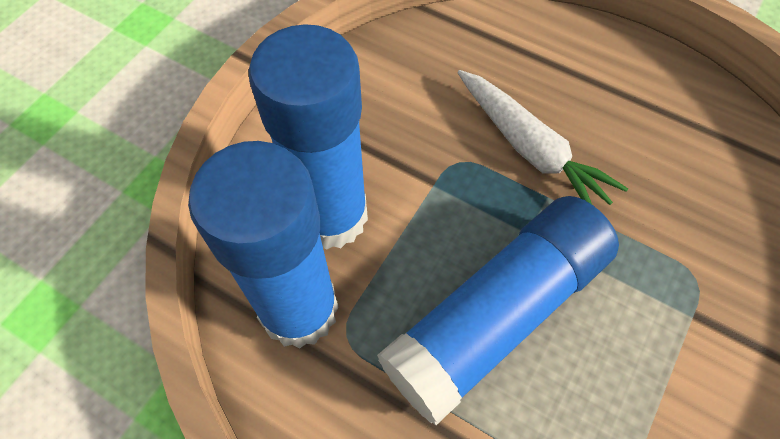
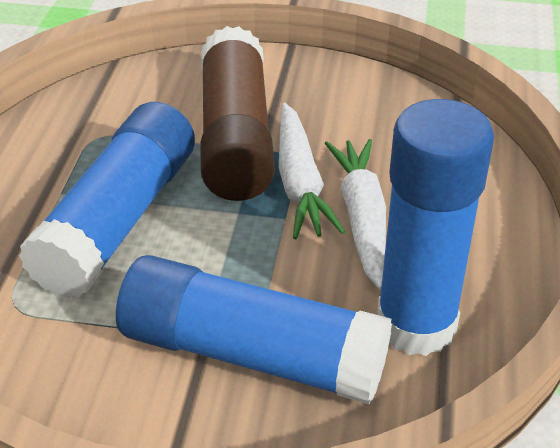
brown glue stick: 0 -> 1
white carrot: 1 -> 2

